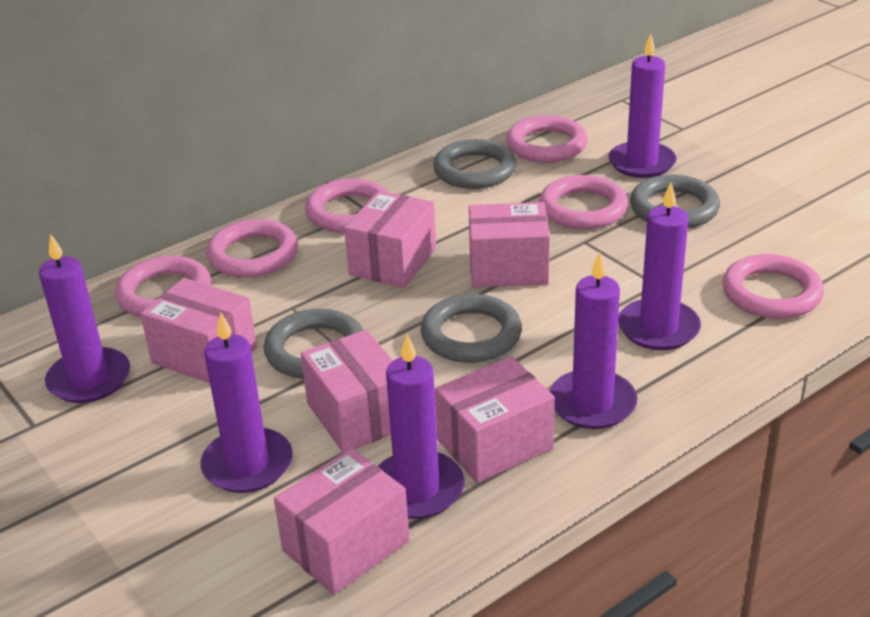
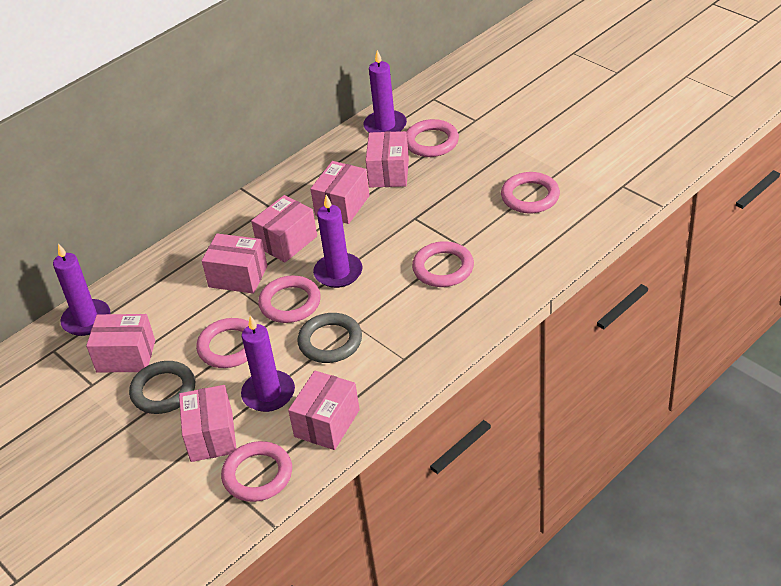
grey ring: 4 -> 2
pink box: 6 -> 7
purple candle: 6 -> 4

